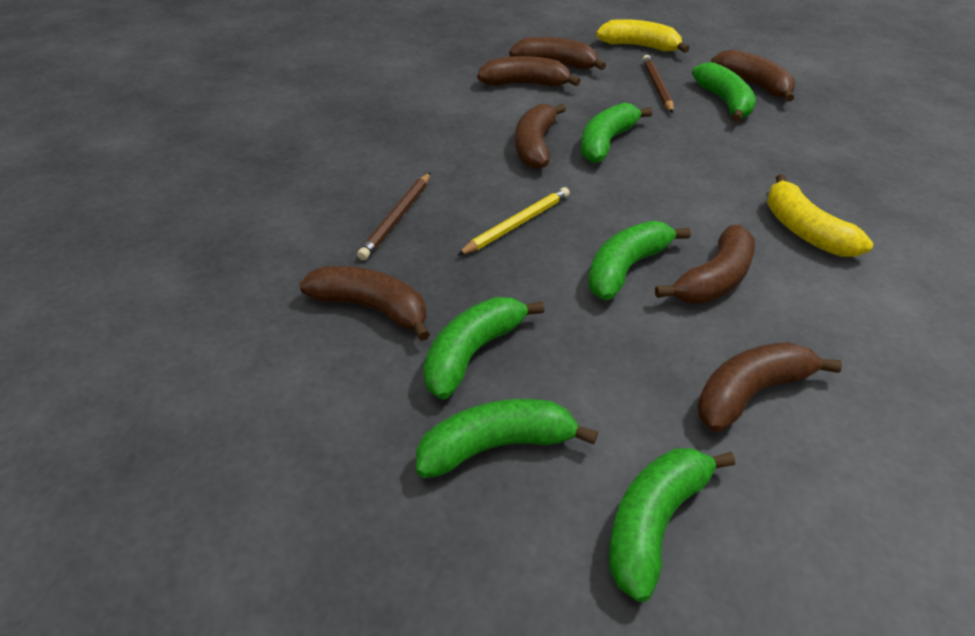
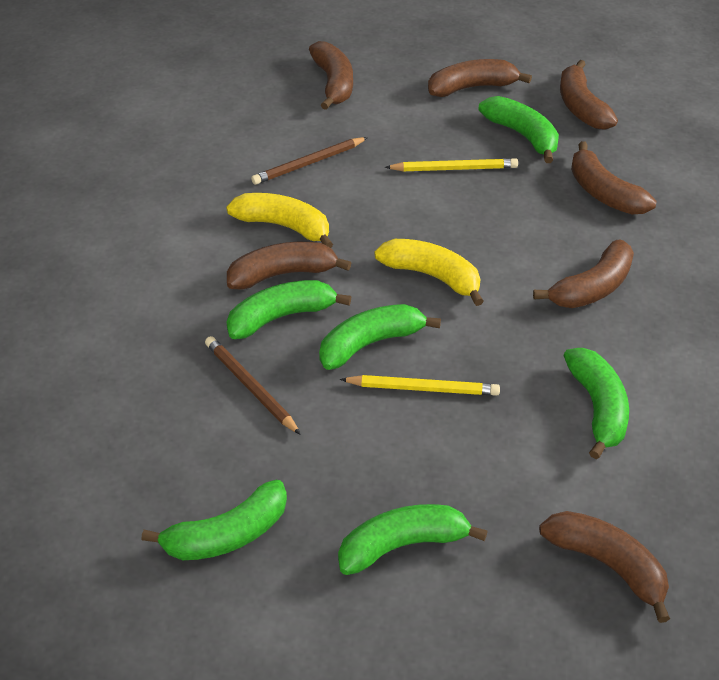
yellow pencil: 1 -> 2

